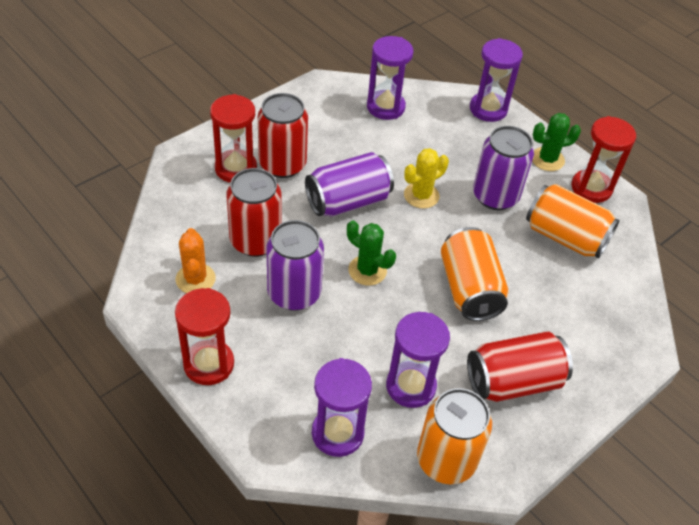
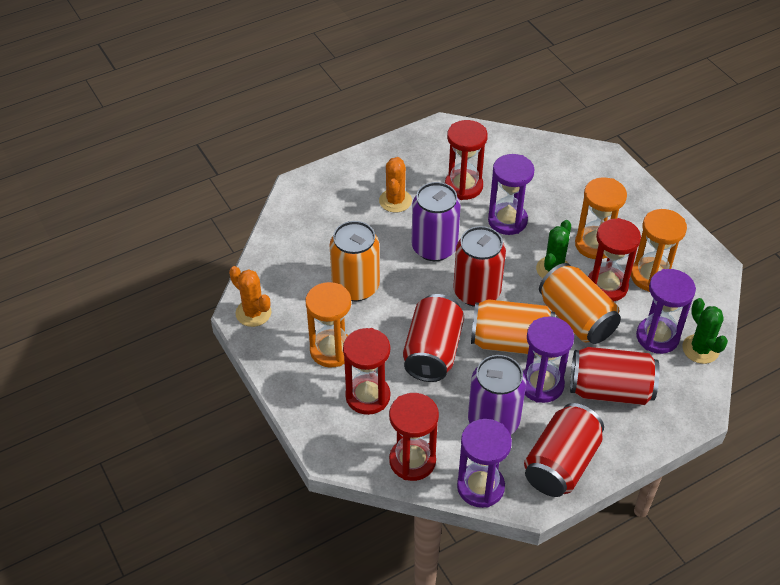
orange cactus: 1 -> 2
orange hourglass: 0 -> 3
purple can: 3 -> 2
red can: 3 -> 4
red hourglass: 3 -> 4
yellow cactus: 1 -> 0

